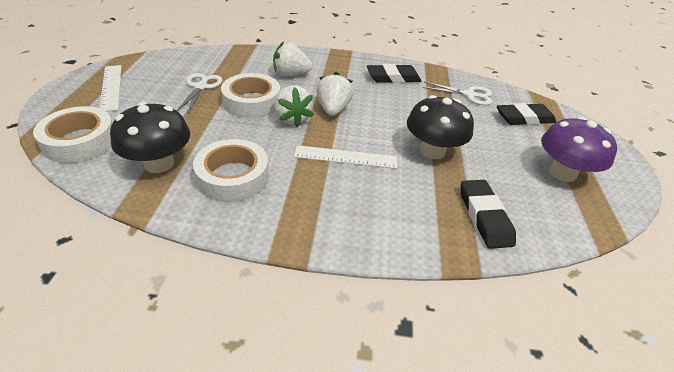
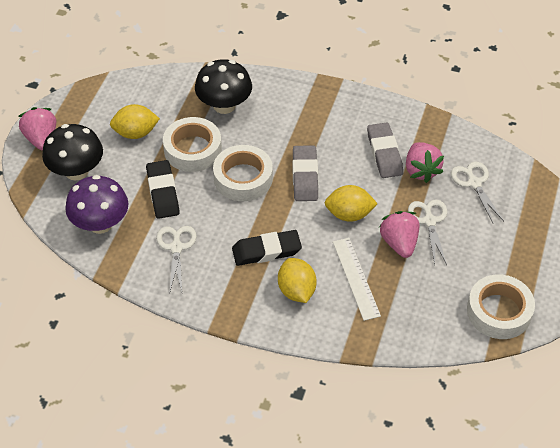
black eraser: 3 -> 2
grey eraser: 0 -> 2
pink strawberry: 0 -> 3
white ruler: 2 -> 1
white scissors: 2 -> 3
white strawberry: 3 -> 0
yellow lemon: 0 -> 3

